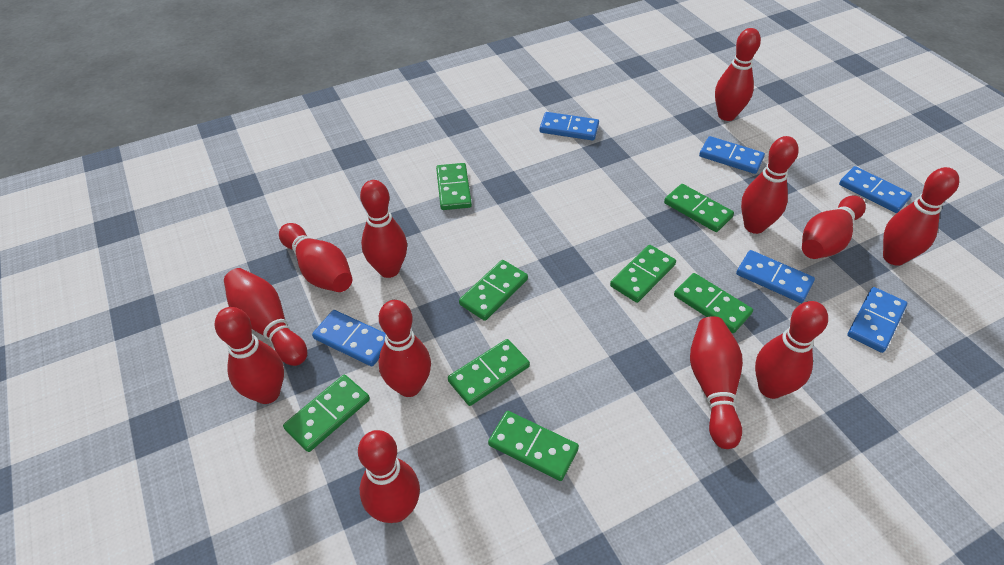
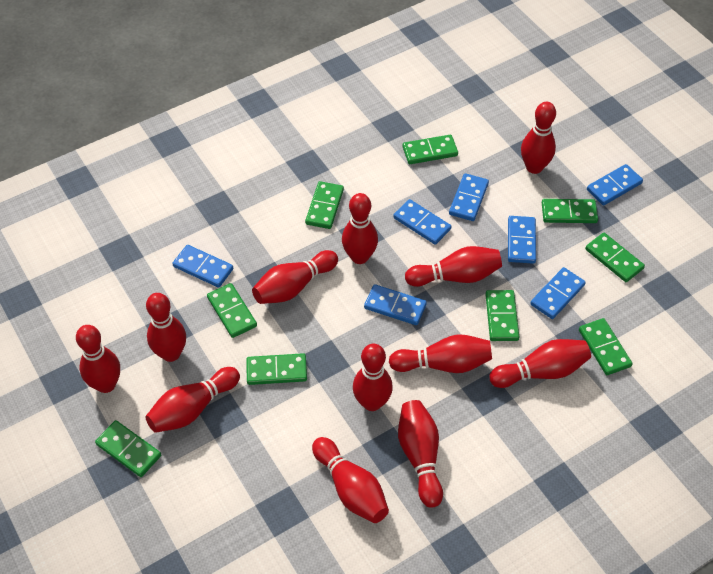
blue domino: 6 -> 7
green domino: 8 -> 9

